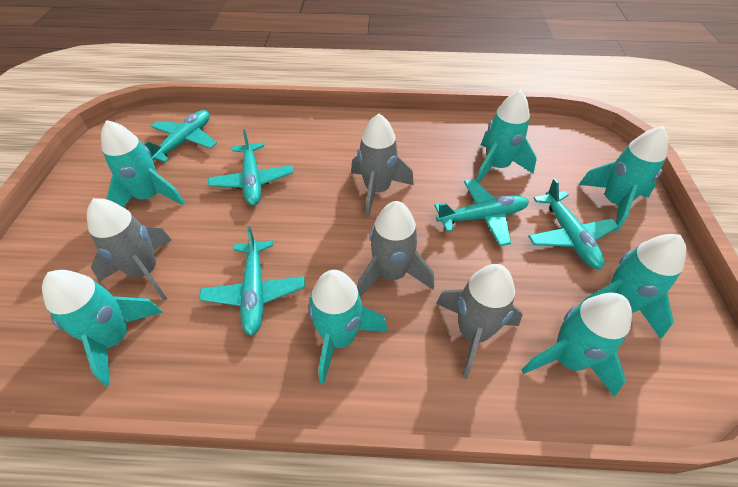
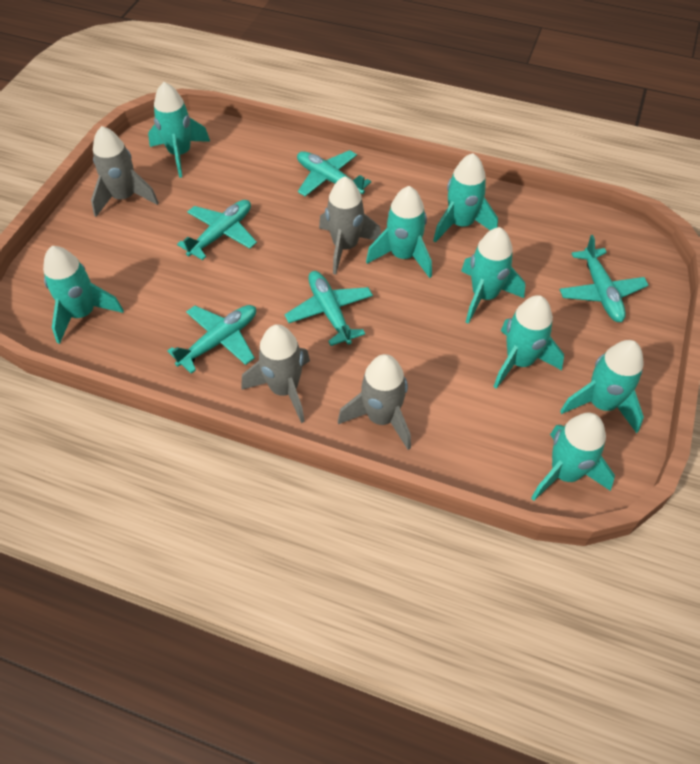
turquoise rocket: 7 -> 8

